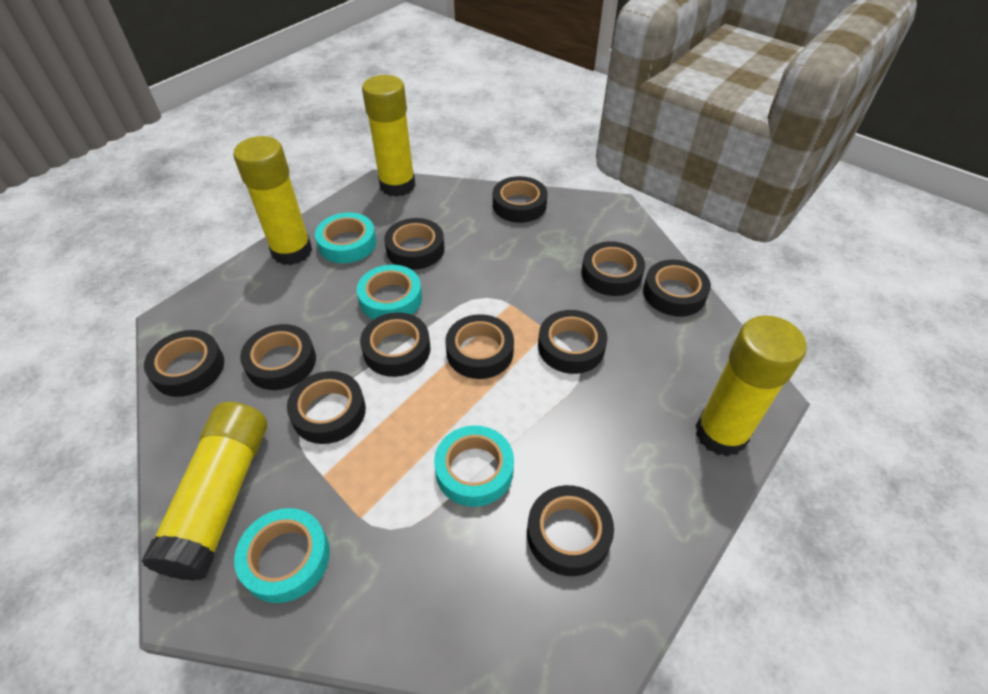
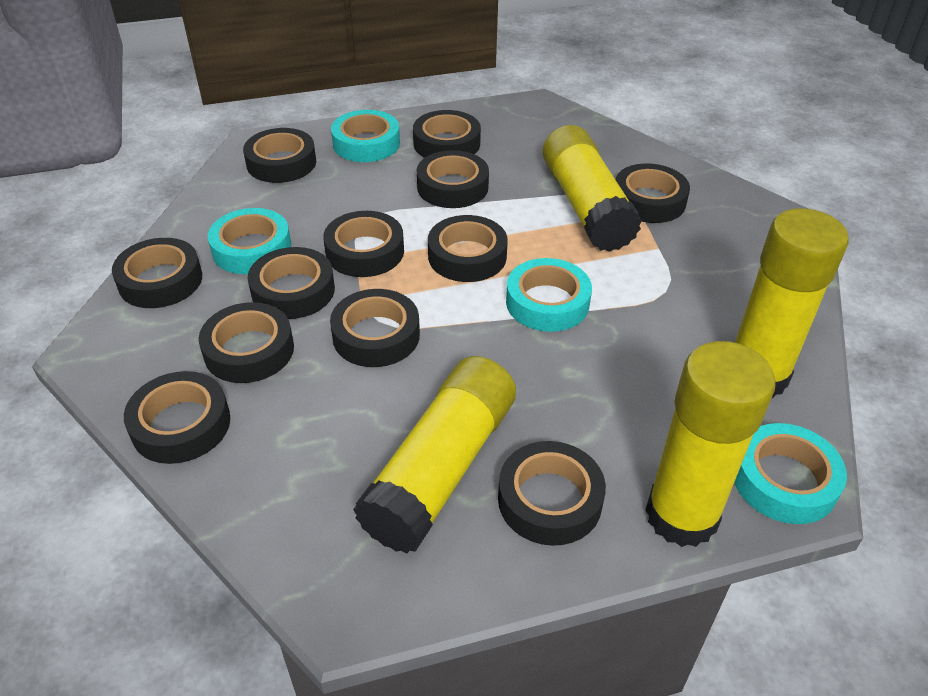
black tape: 11 -> 12

